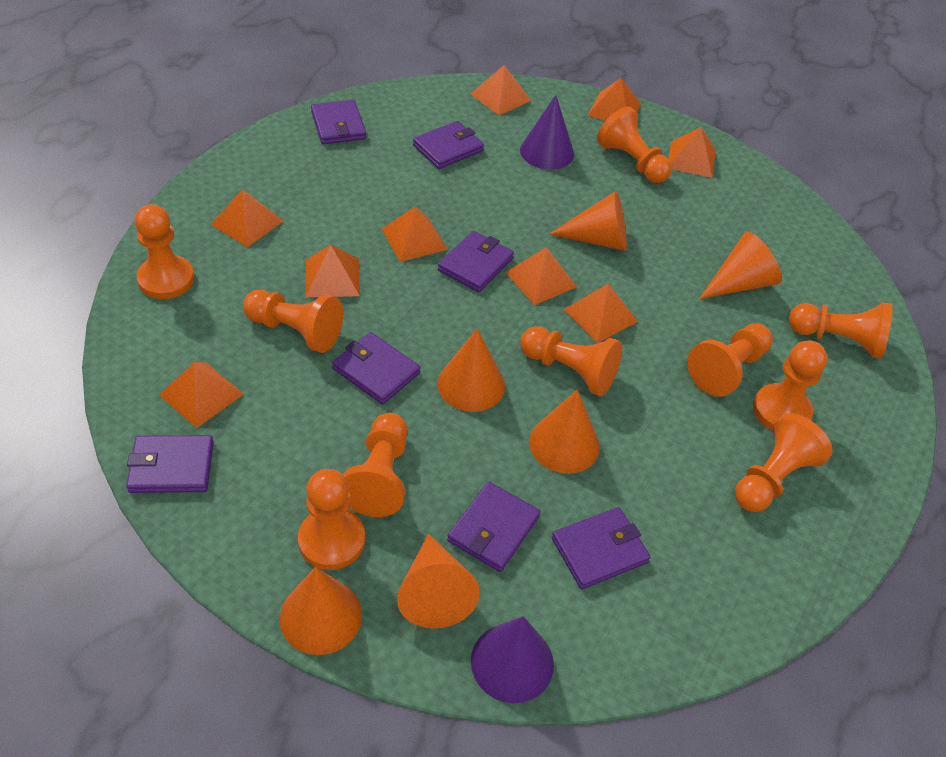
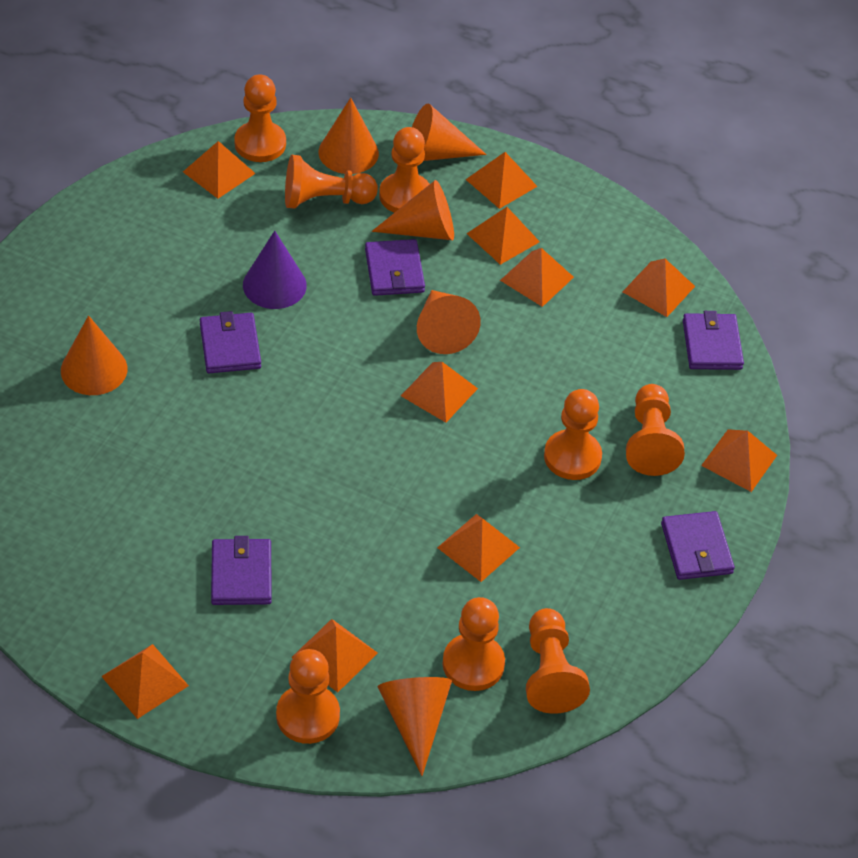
orange pawn: 10 -> 8
orange pyramid: 9 -> 10
purple cone: 2 -> 1
purple wallet: 7 -> 5

